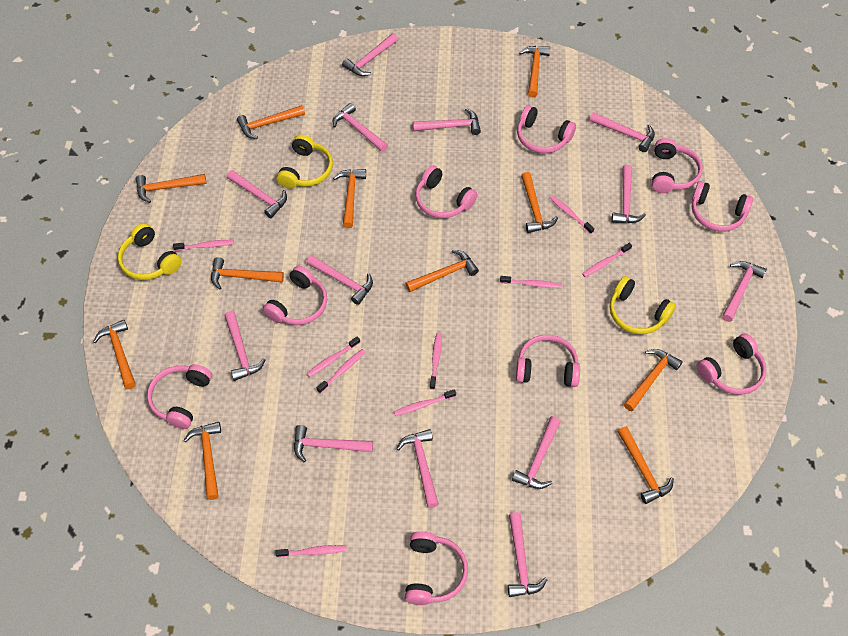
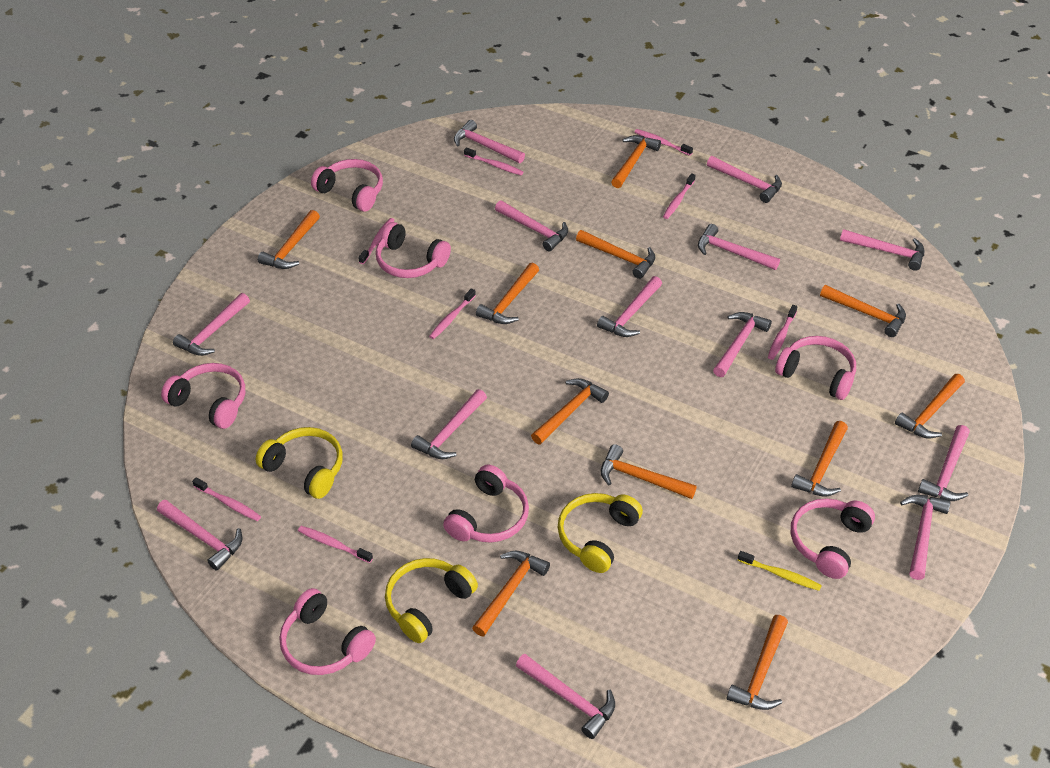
pink headphones: 9 -> 7
pink toothbrush: 9 -> 8
yellow toothbrush: 0 -> 1

